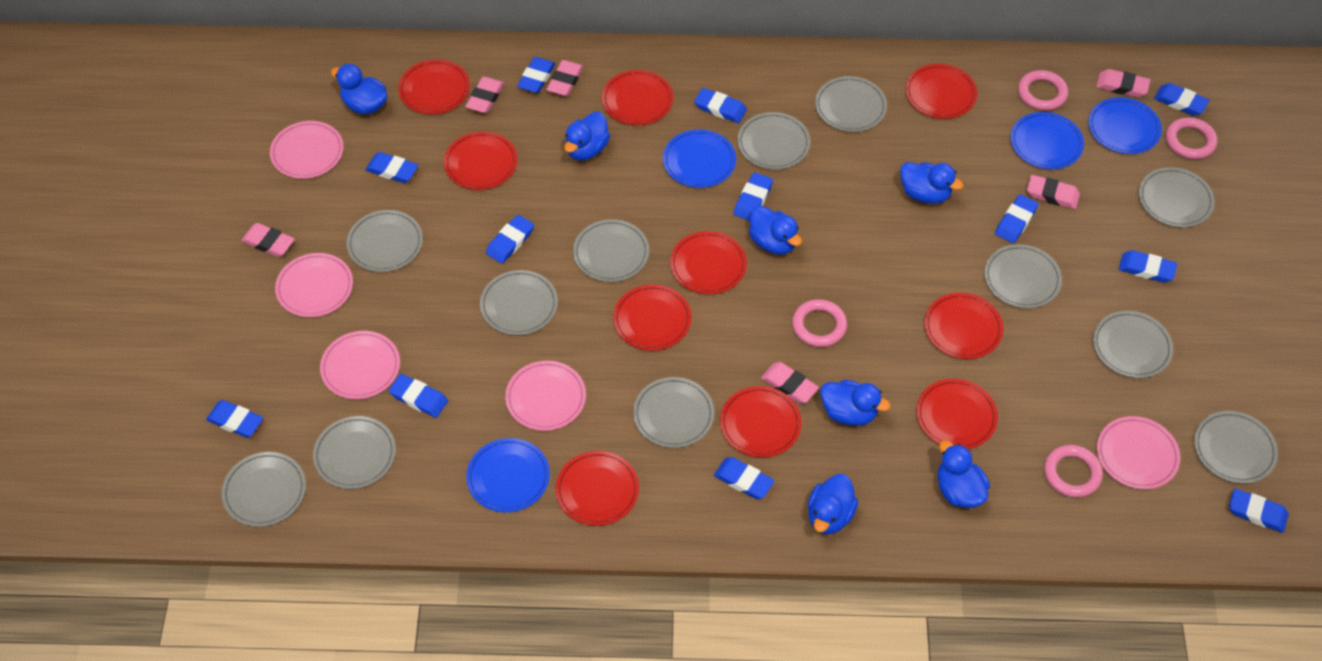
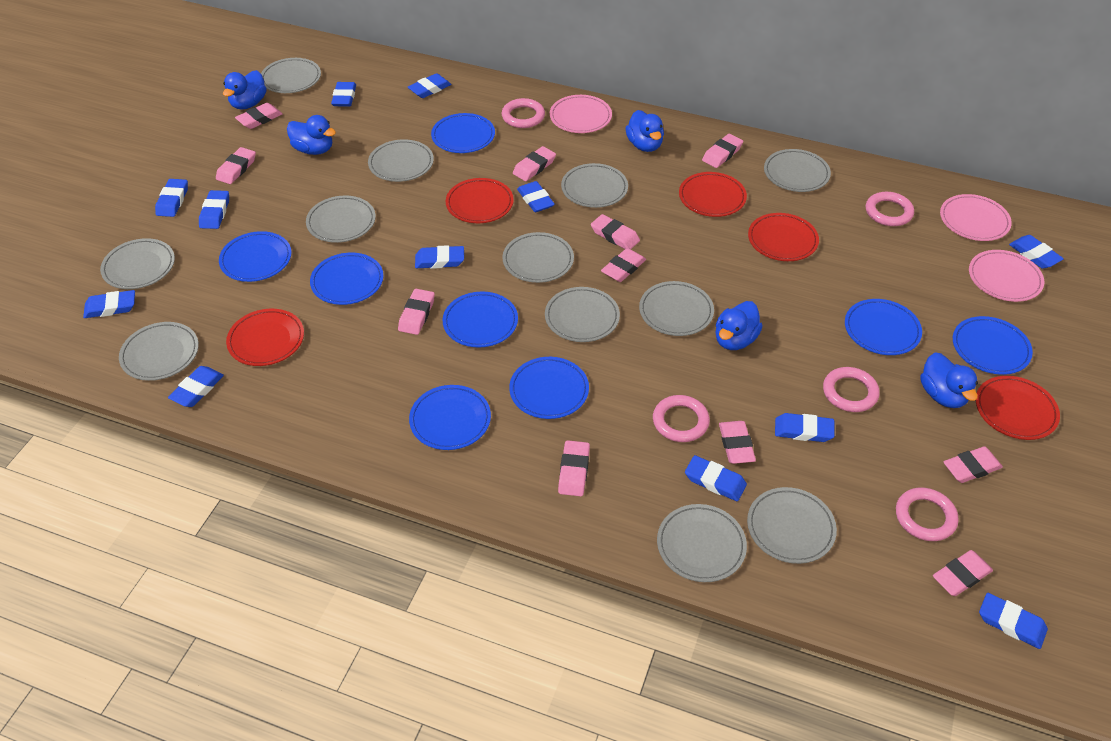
blue duck: 7 -> 5
blue plate: 4 -> 8
pink eraser: 6 -> 11
pink plate: 5 -> 3
pink ring: 4 -> 5
red plate: 10 -> 5

